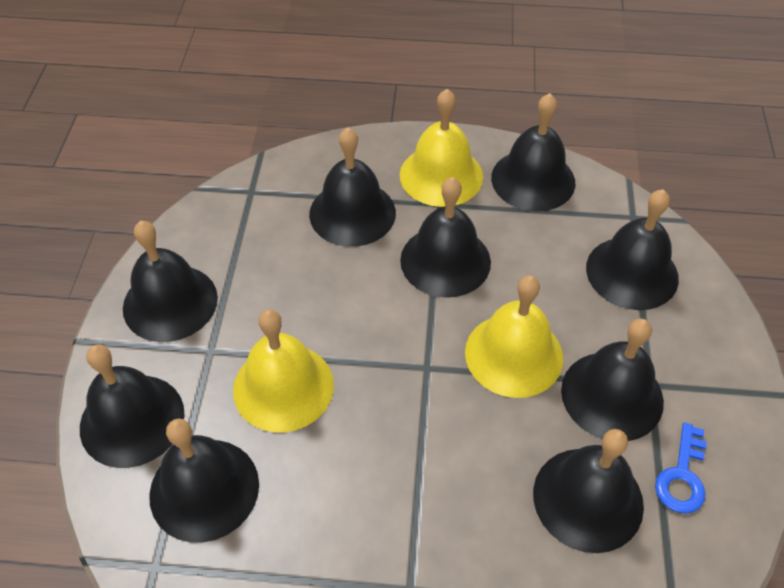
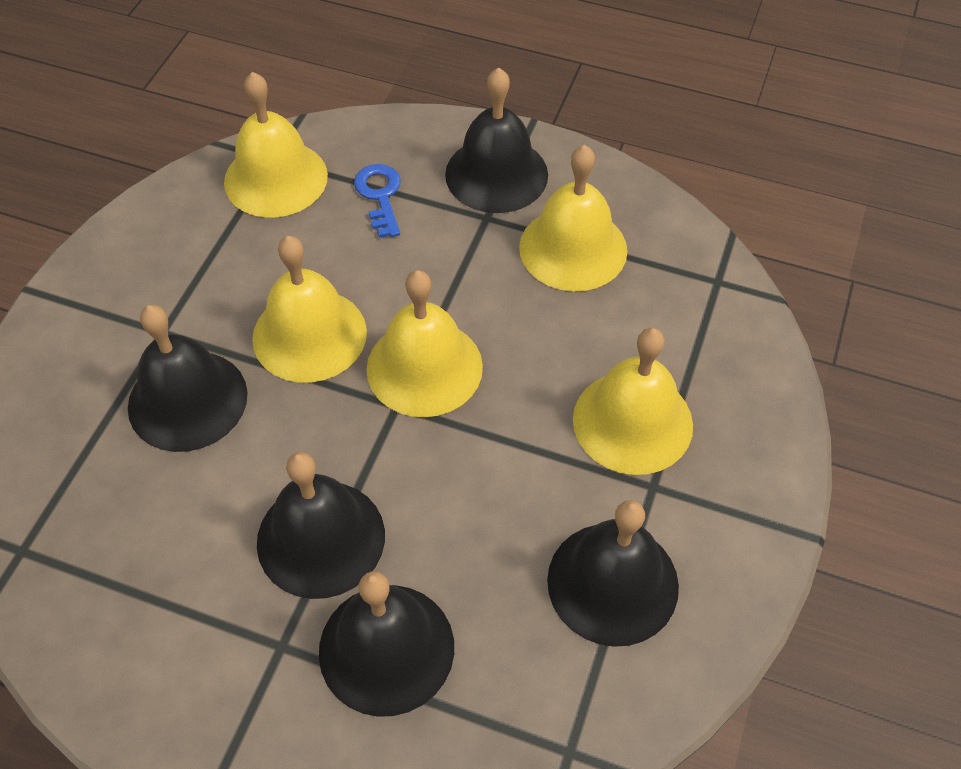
black bell: 9 -> 5
yellow bell: 3 -> 5

